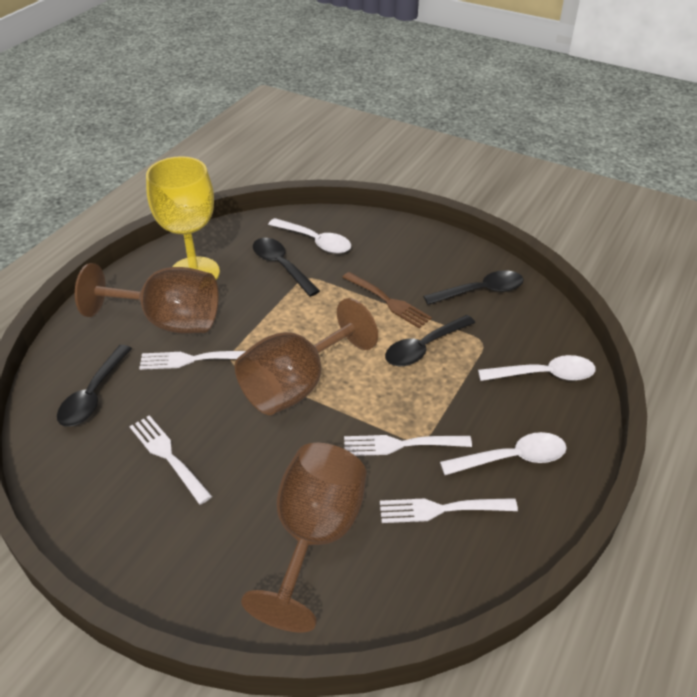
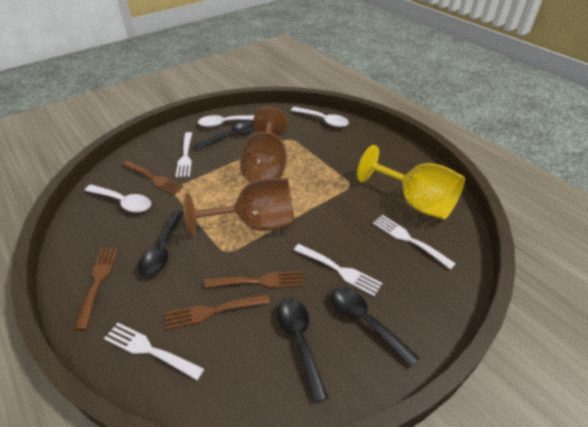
brown fork: 1 -> 4
brown goblet: 3 -> 2

